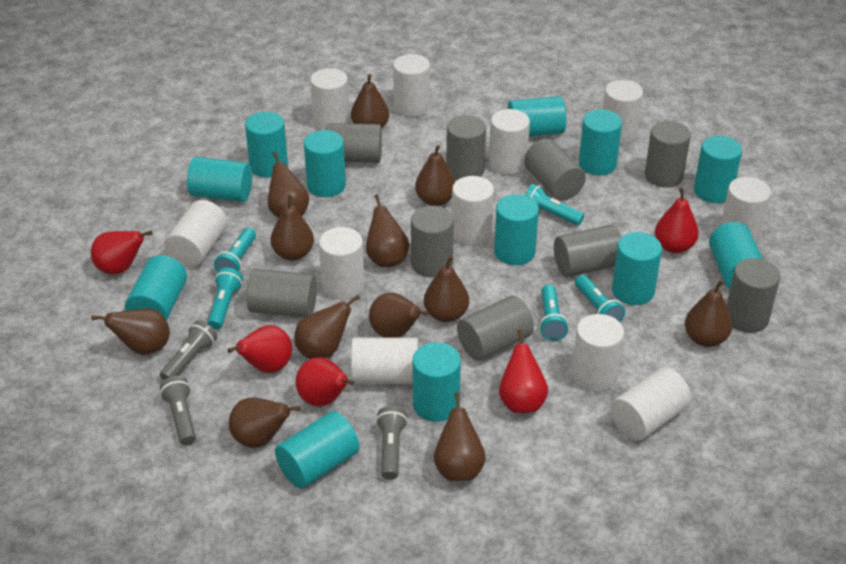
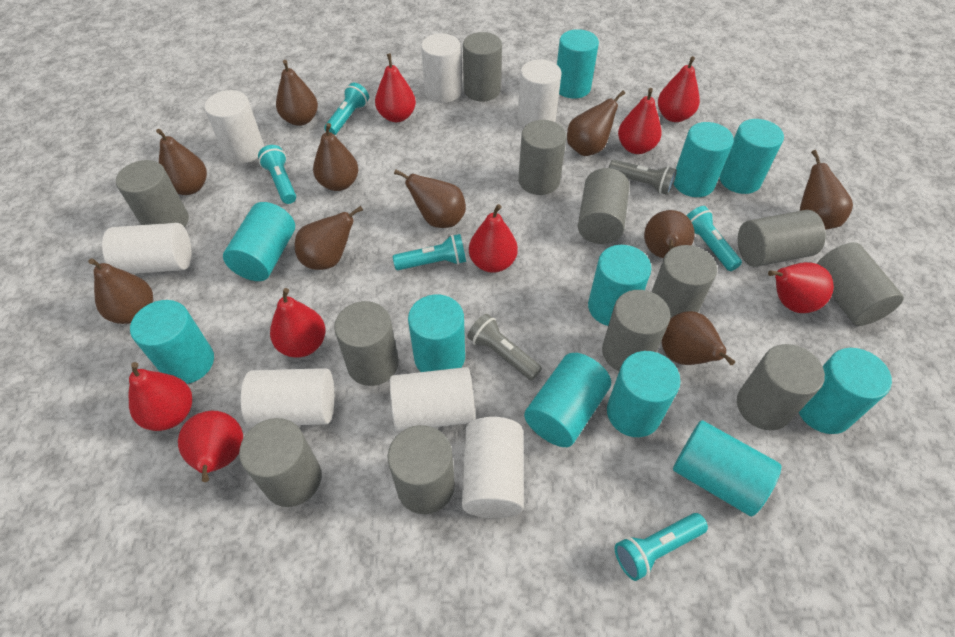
brown pear: 12 -> 10
grey cylinder: 9 -> 12
grey flashlight: 3 -> 2
red pear: 5 -> 8
turquoise cylinder: 12 -> 11
white cylinder: 11 -> 7

